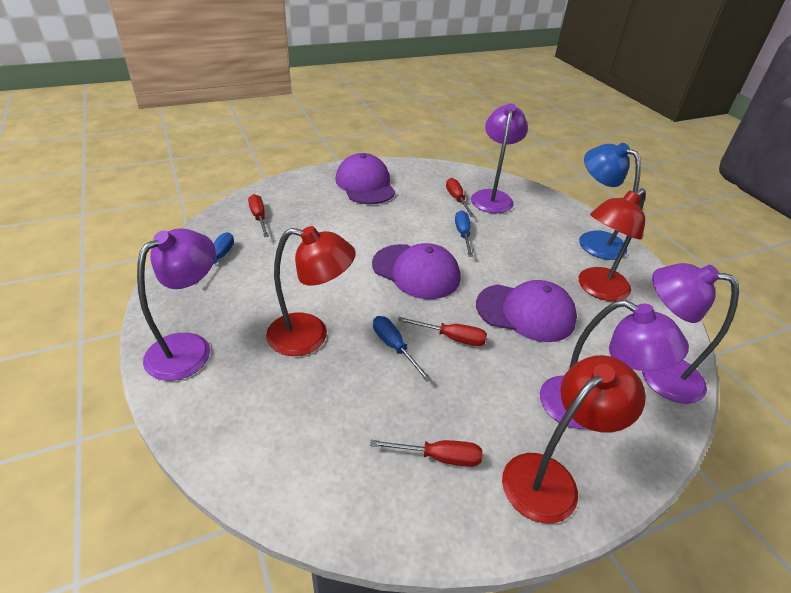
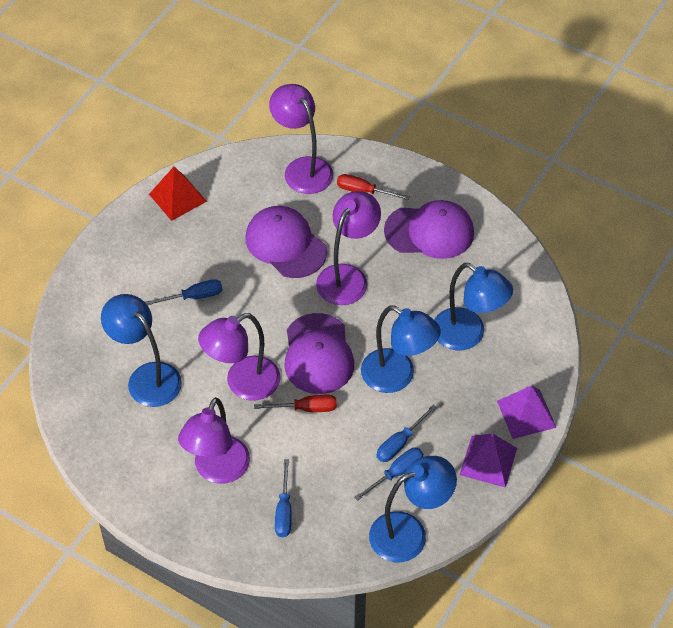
blue lamp: 1 -> 4
blue screwdriver: 3 -> 4
purple pyramid: 0 -> 2
red lamp: 3 -> 0
red pyramid: 0 -> 1
red screwdriver: 4 -> 2

